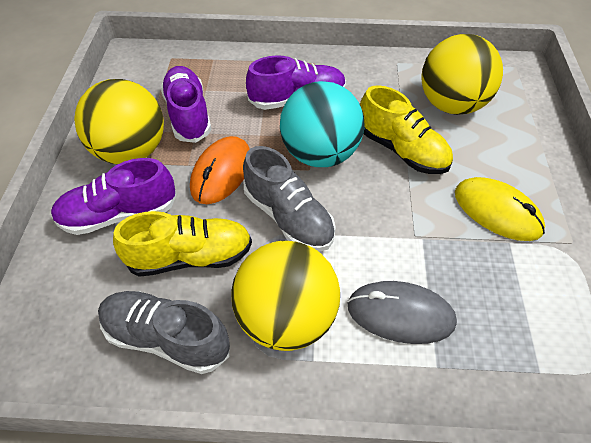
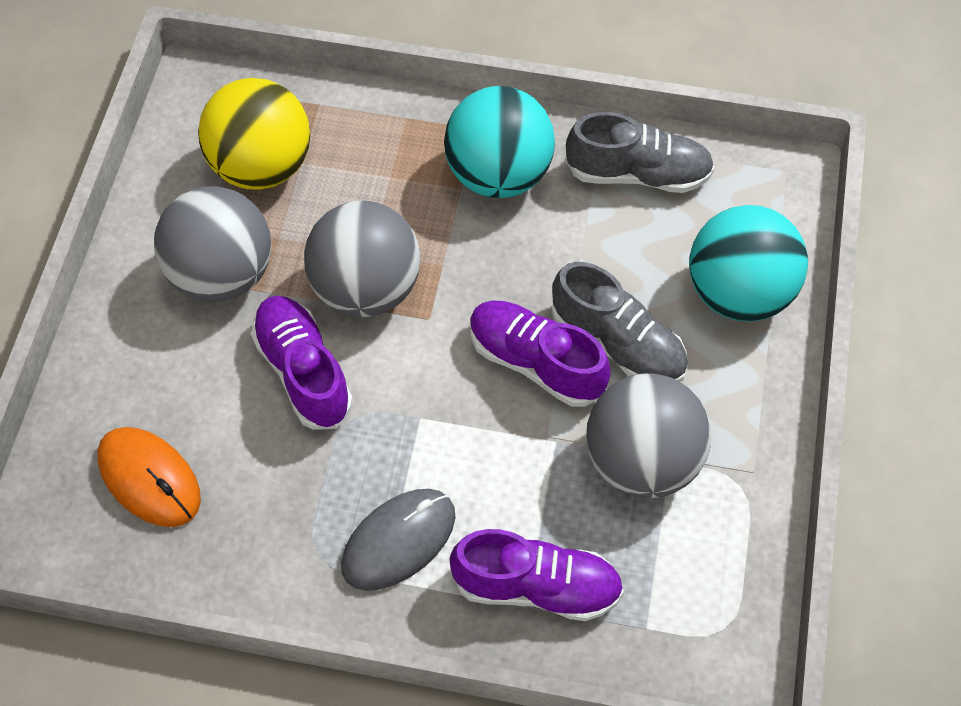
grey ball: 0 -> 3
turquoise ball: 1 -> 2
yellow ball: 3 -> 1
yellow mouse: 1 -> 0
yellow shoe: 2 -> 0

